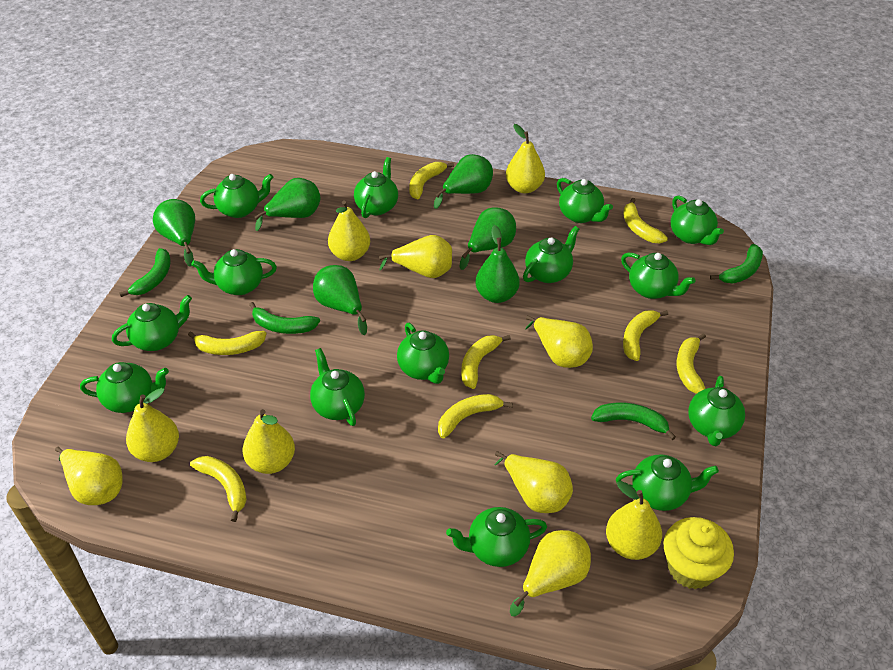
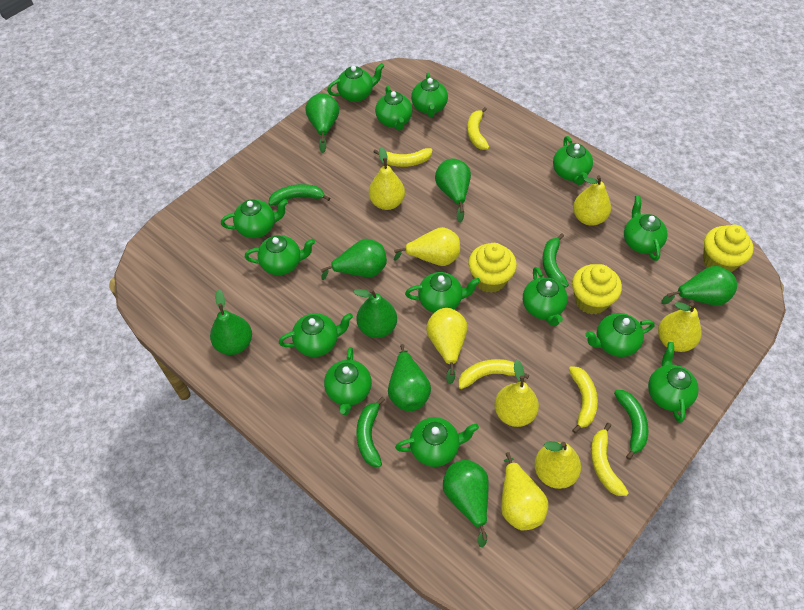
green pear: 6 -> 8
yellow banana: 8 -> 5
yellow cupcake: 1 -> 3
yellow pear: 10 -> 8

